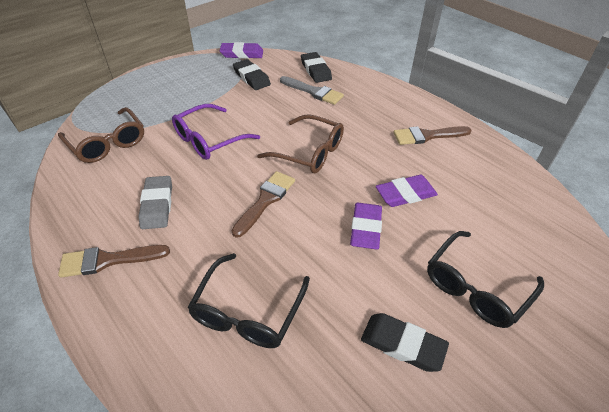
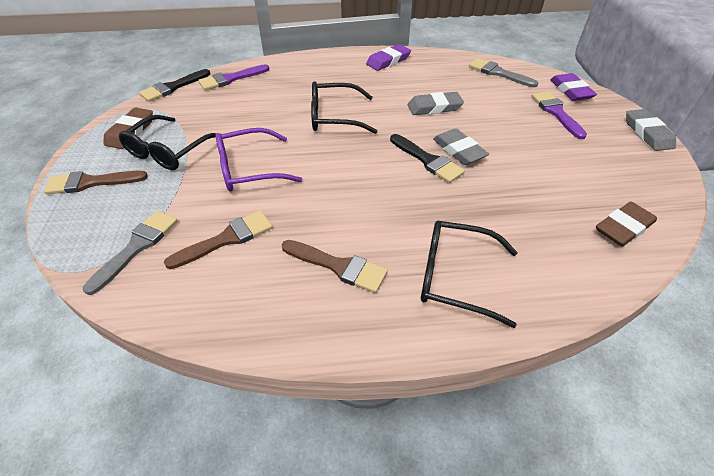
black brush: 0 -> 2
black eraser: 3 -> 0
black glasses: 2 -> 3
brown eraser: 0 -> 2
brown glasses: 2 -> 0
grey brush: 1 -> 2
grey eraser: 1 -> 3
purple brush: 0 -> 2
purple eraser: 3 -> 2

